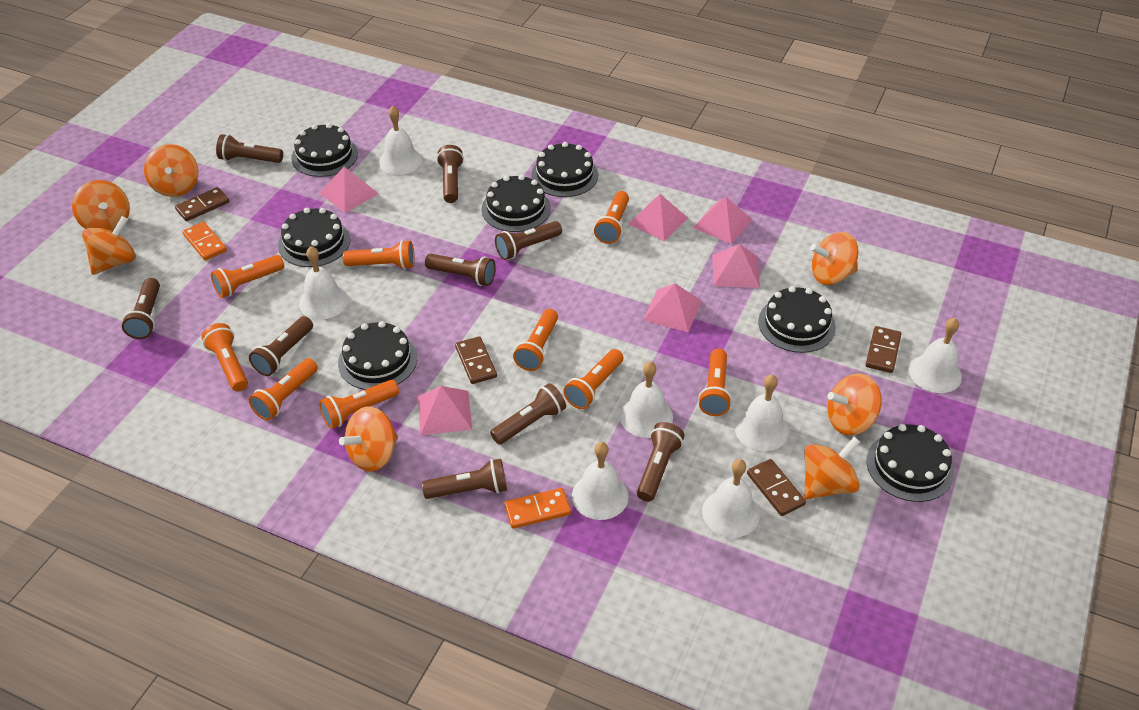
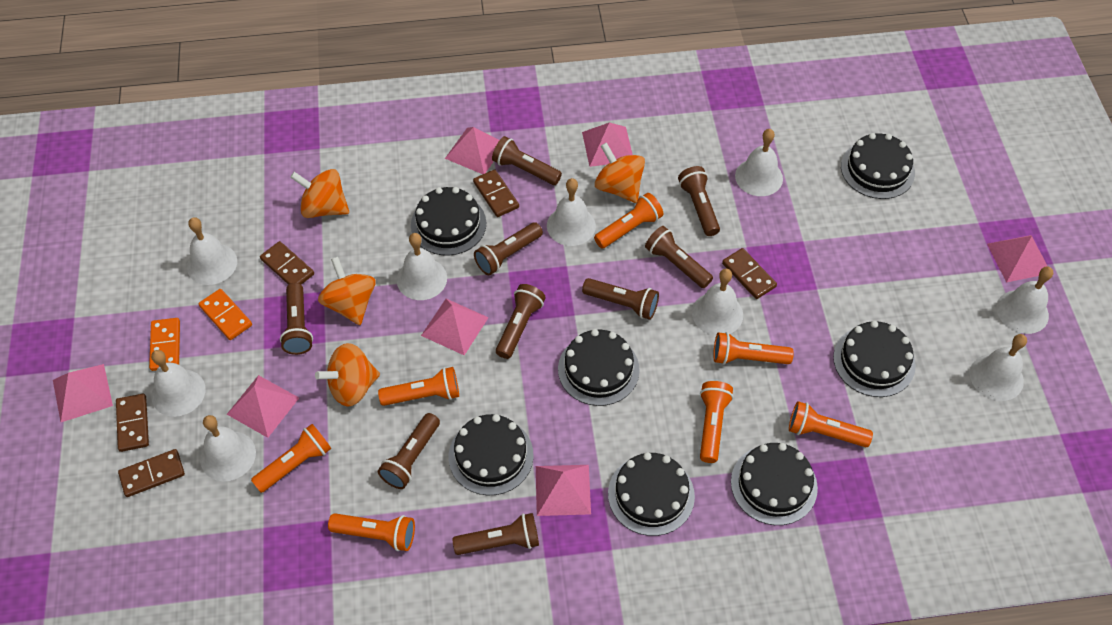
brown domino: 4 -> 5
orange flashlight: 9 -> 7
orange spinning top: 7 -> 4
pink pyramid: 6 -> 7
white bell: 7 -> 9

